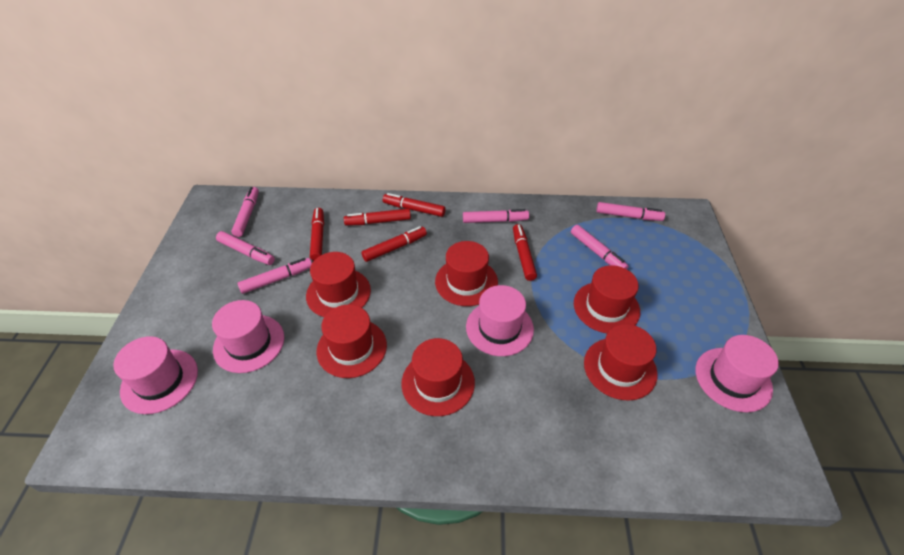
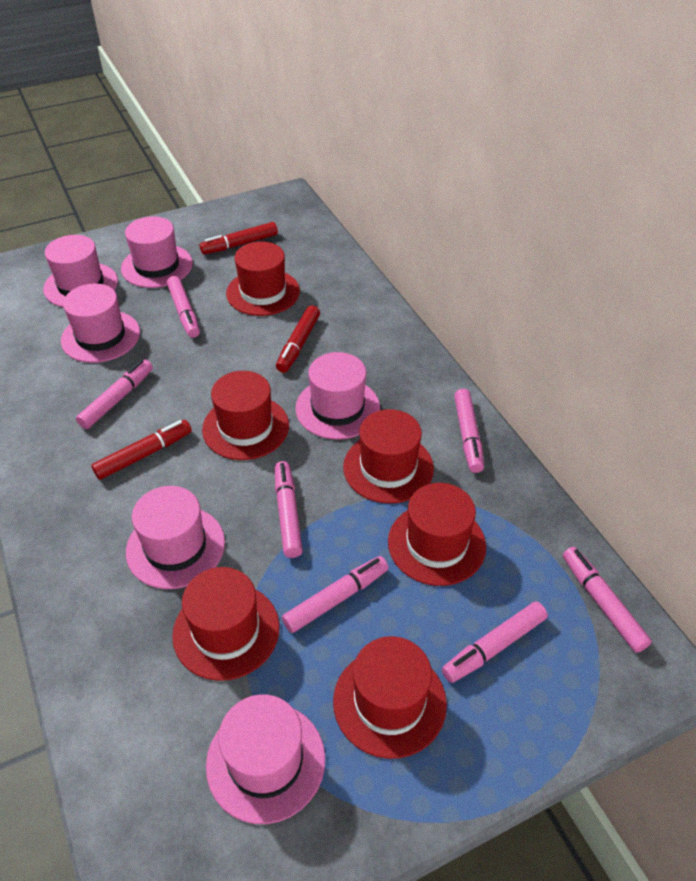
pink hat: 4 -> 6
pink marker: 6 -> 7
red marker: 5 -> 3

